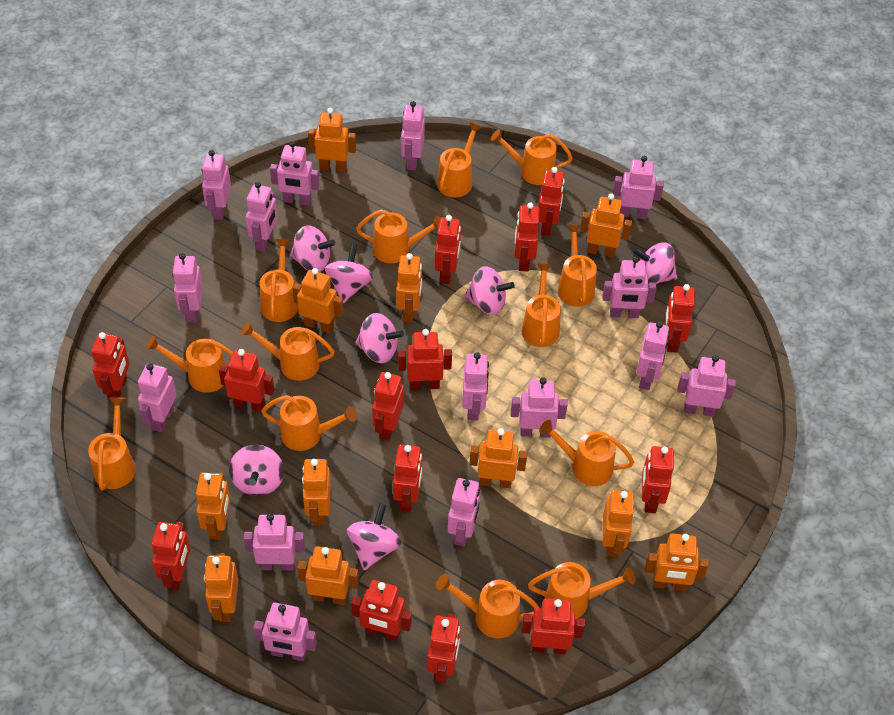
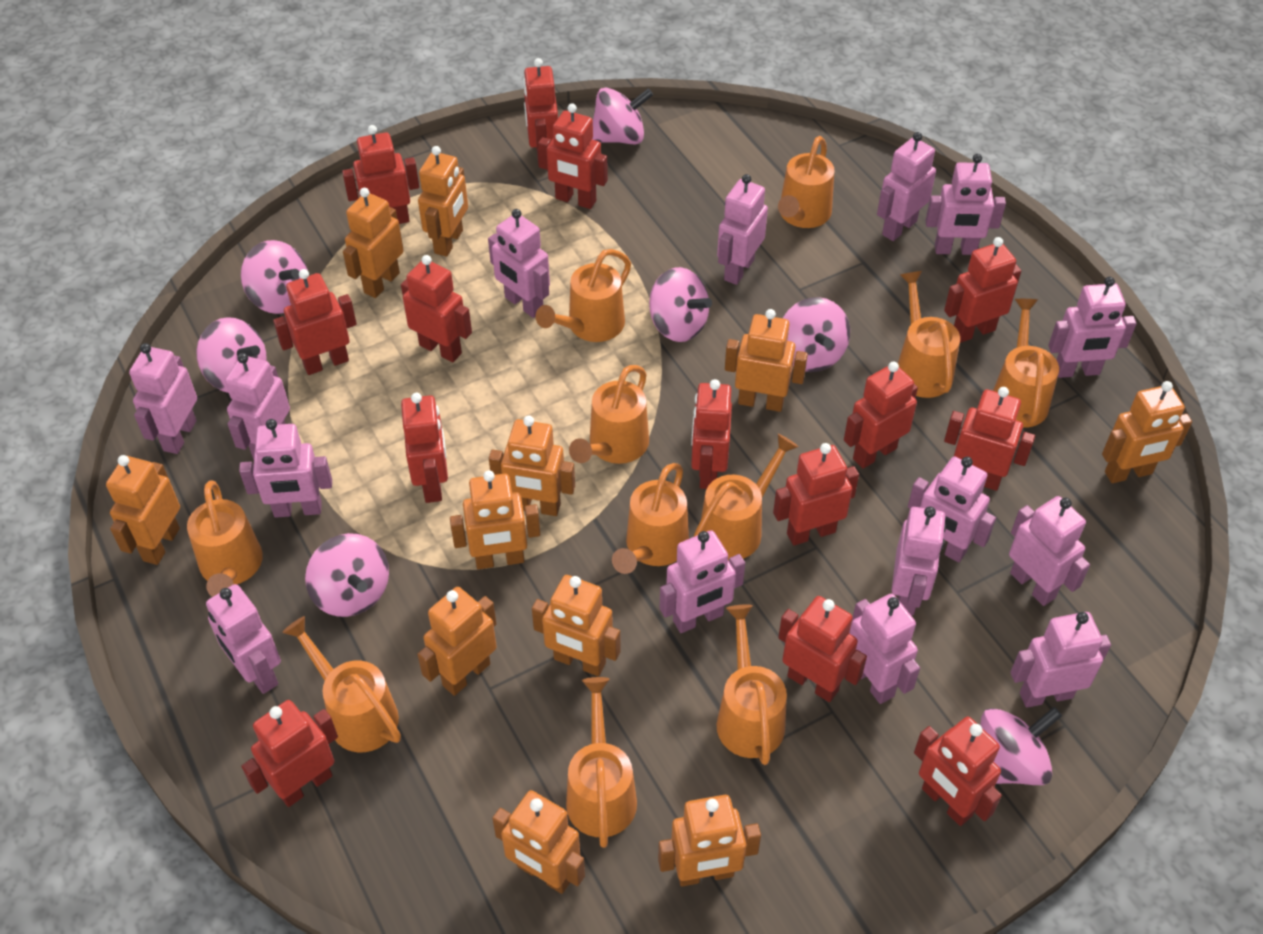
orange watering can: 13 -> 11

